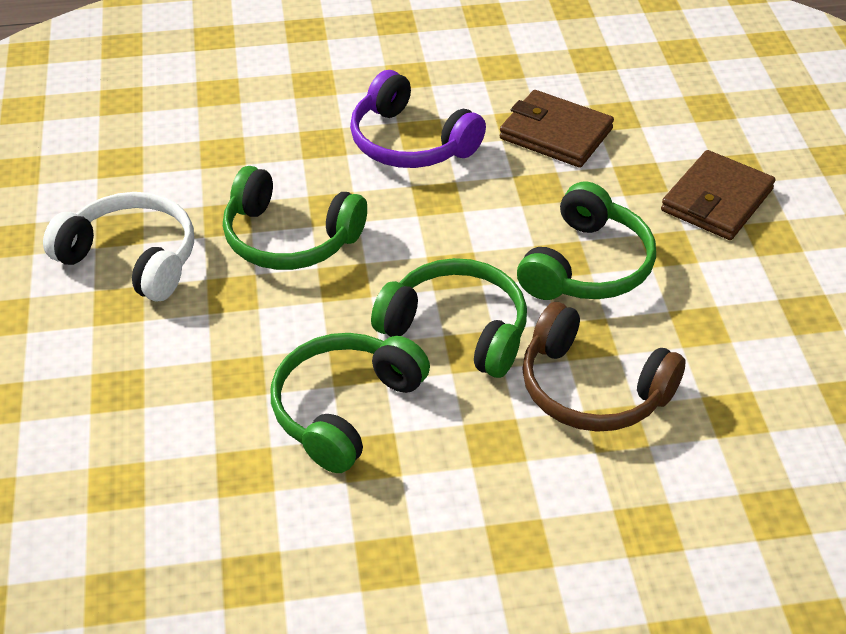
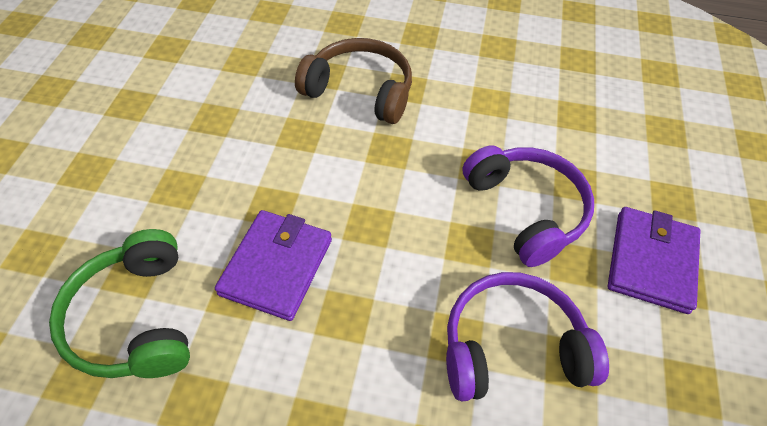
brown wallet: 2 -> 0
green headphones: 4 -> 1
purple headphones: 1 -> 2
purple wallet: 0 -> 2
white headphones: 1 -> 0

